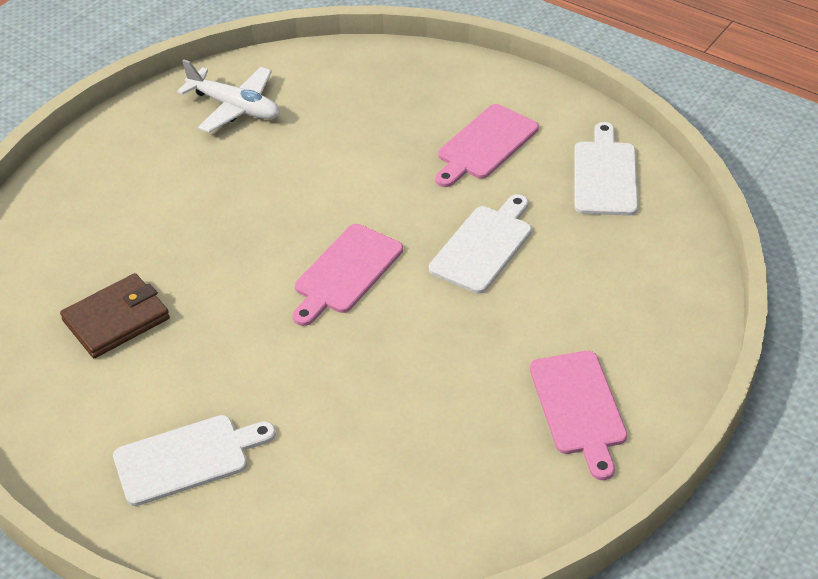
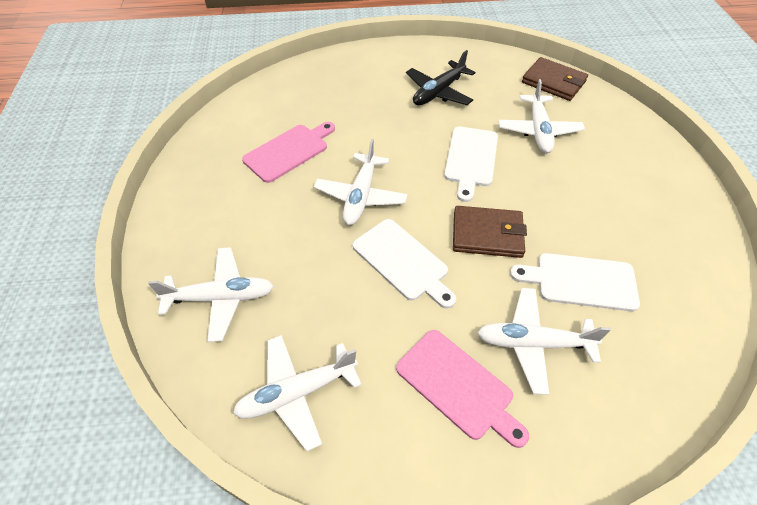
black plane: 0 -> 1
brown wallet: 1 -> 2
pink cutting board: 3 -> 2
white plane: 1 -> 5

